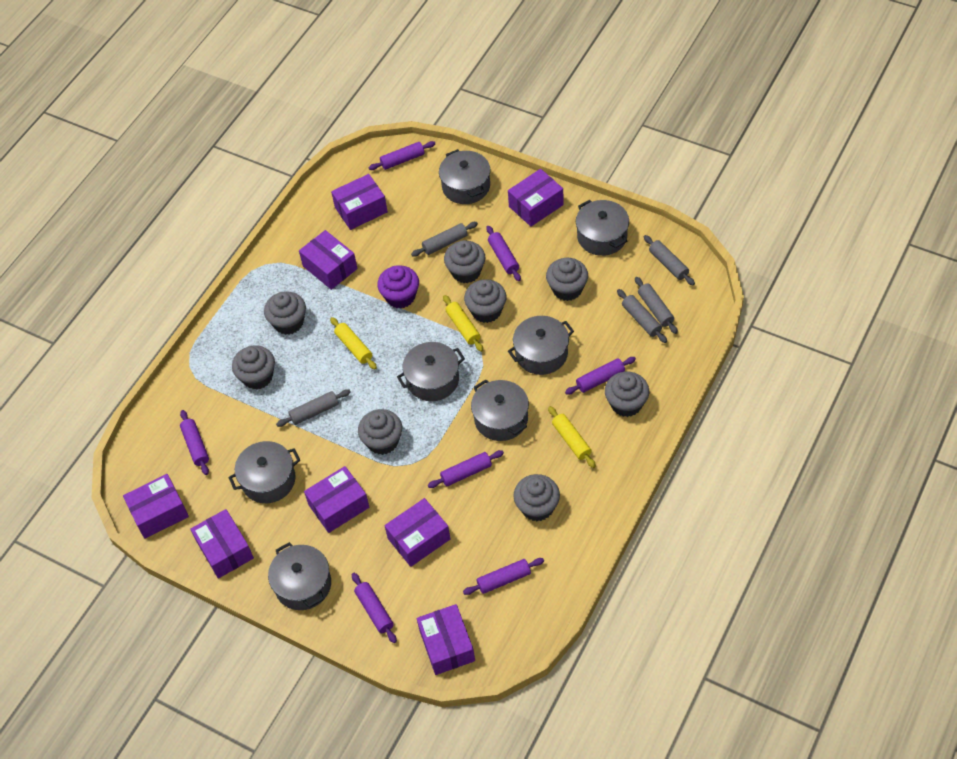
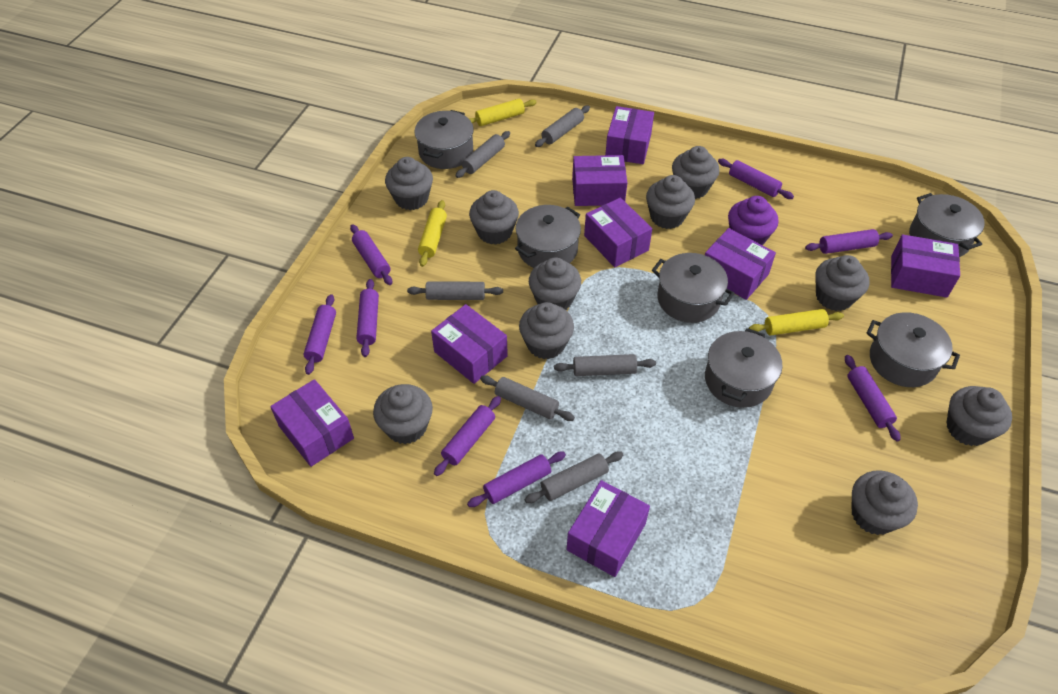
grey cupcake: 8 -> 10
grey pot: 7 -> 6
grey rolling pin: 5 -> 6
purple rolling pin: 7 -> 8

